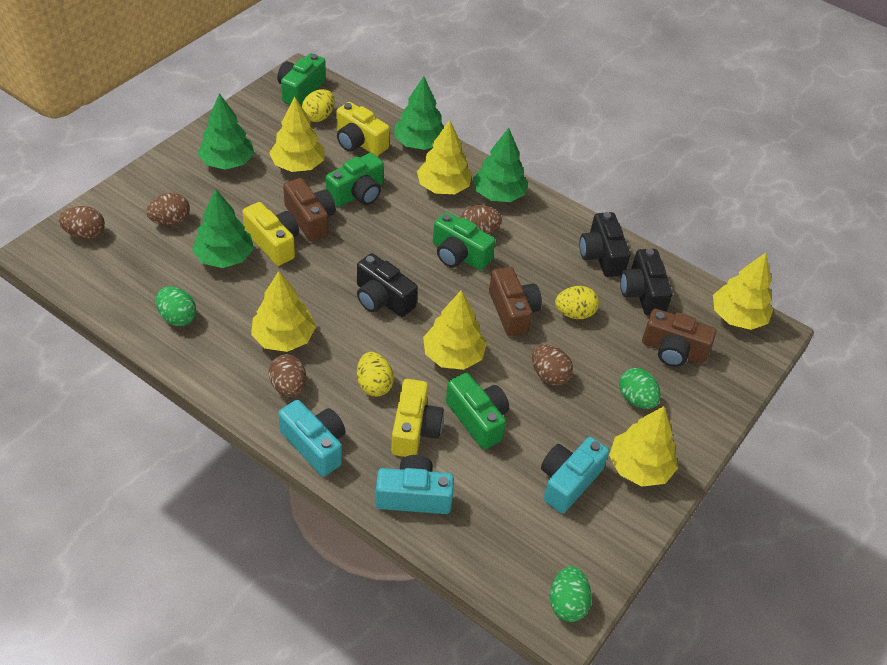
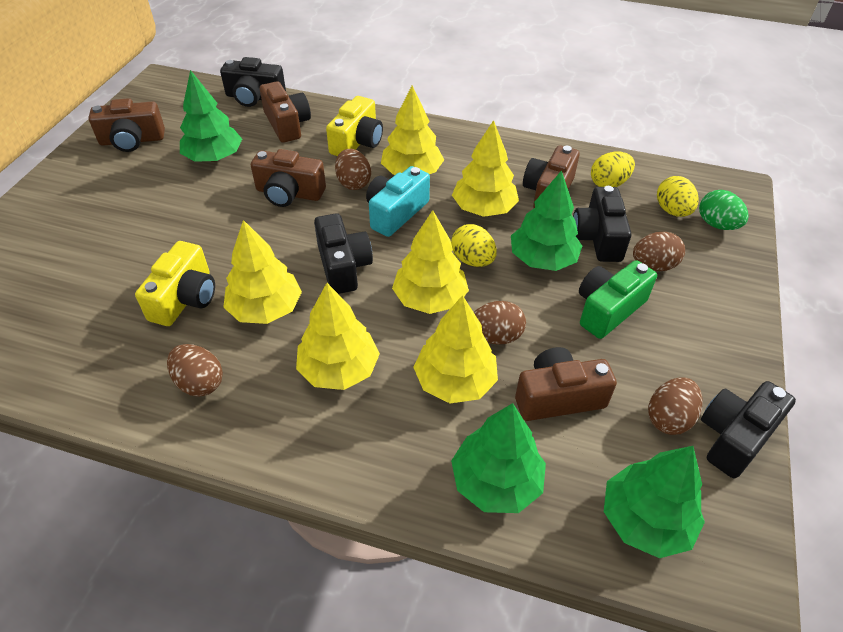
black camera: 3 -> 4
brown camera: 3 -> 5
green camera: 4 -> 1
green egg: 3 -> 1
turquoise camera: 3 -> 1
yellow camera: 3 -> 2

